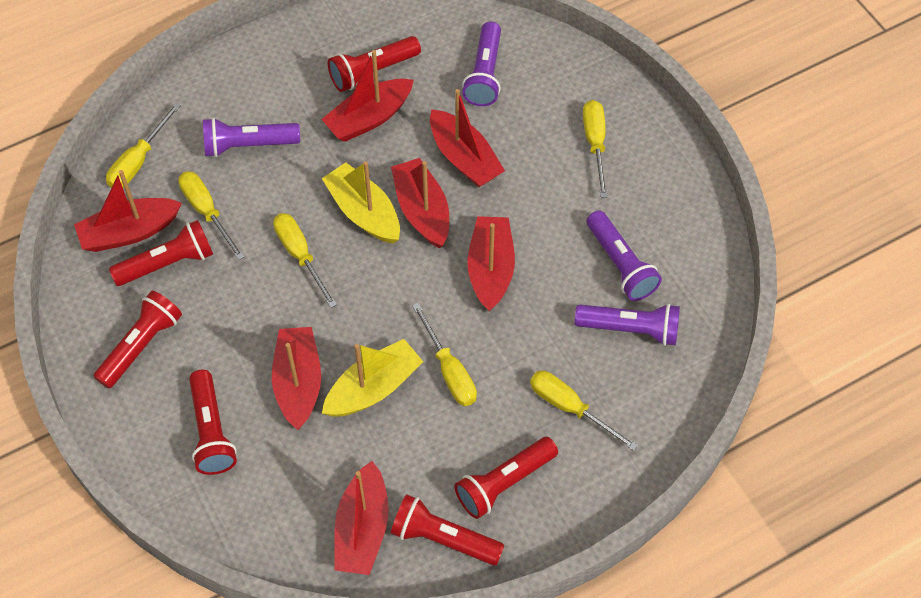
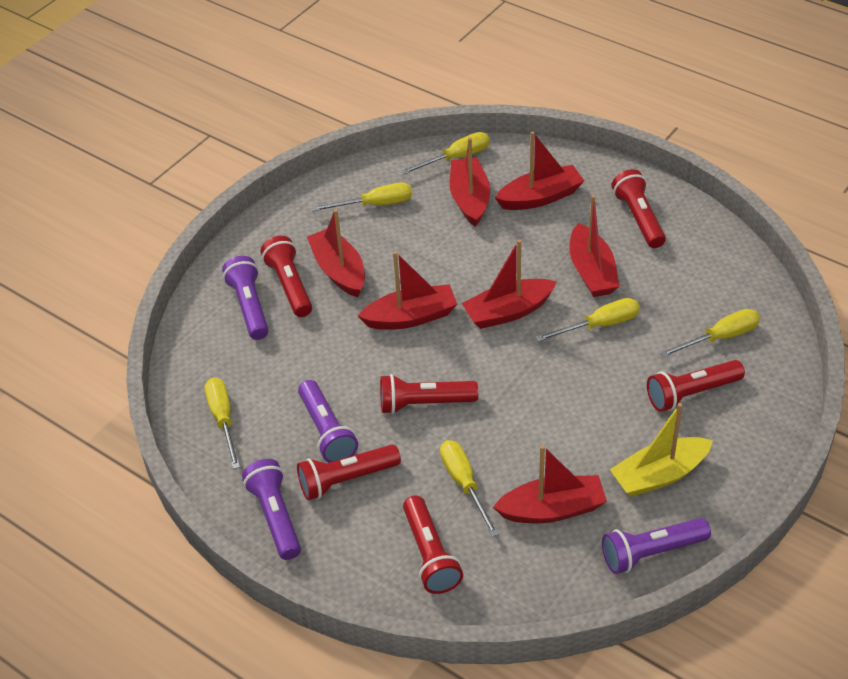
yellow boat: 2 -> 1

